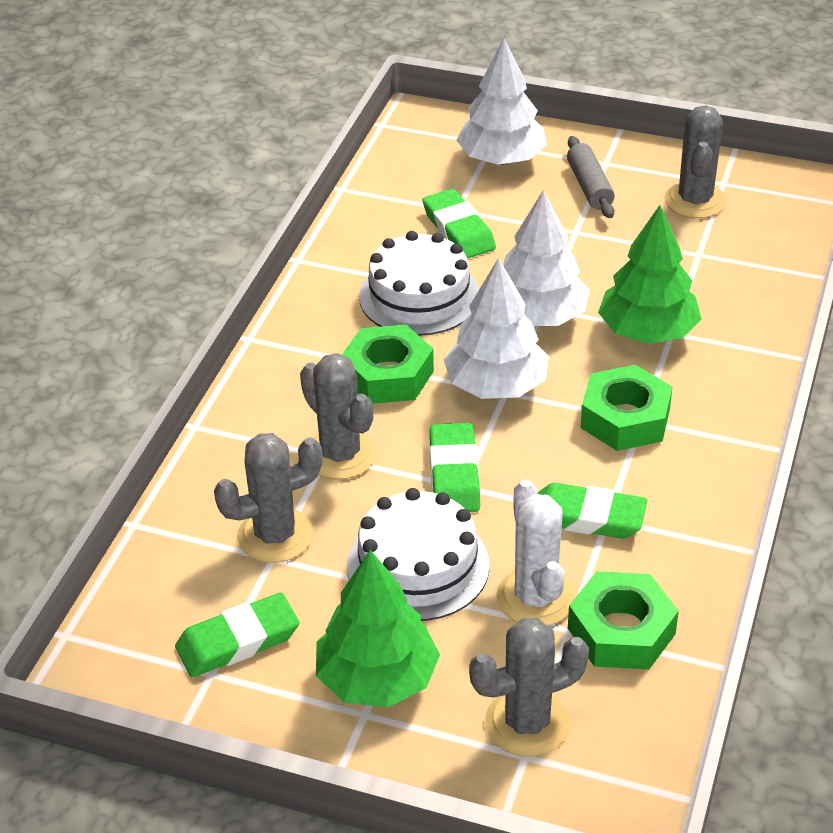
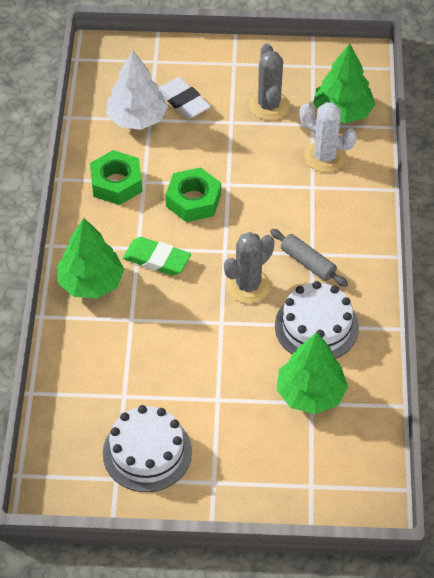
green eraser: 4 -> 1
green nut: 3 -> 2
green tree: 2 -> 3
grey cactus: 4 -> 2
white eraser: 0 -> 1
white tree: 3 -> 1

